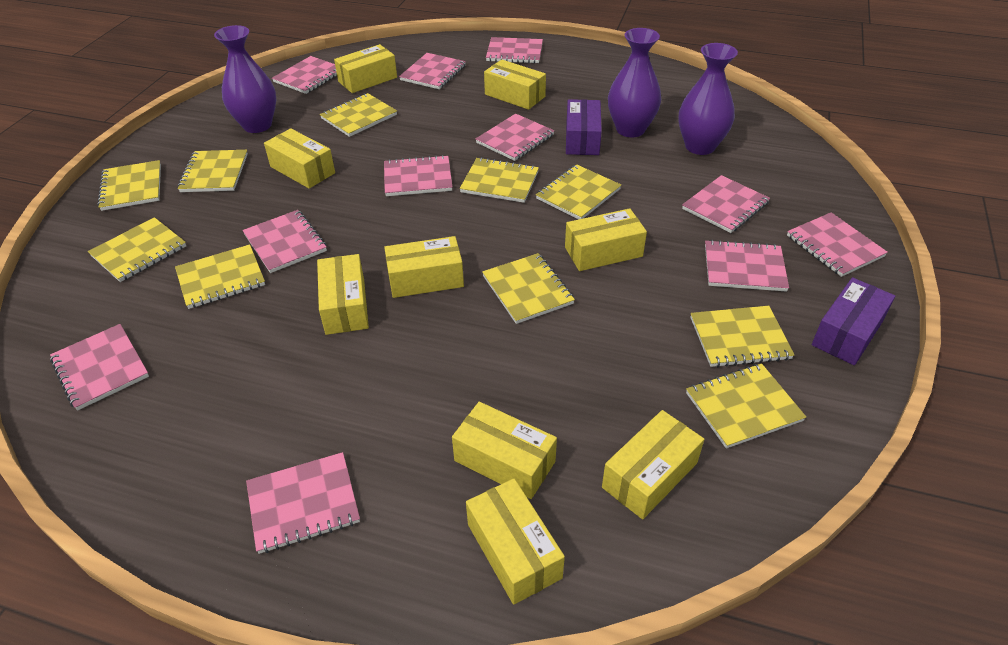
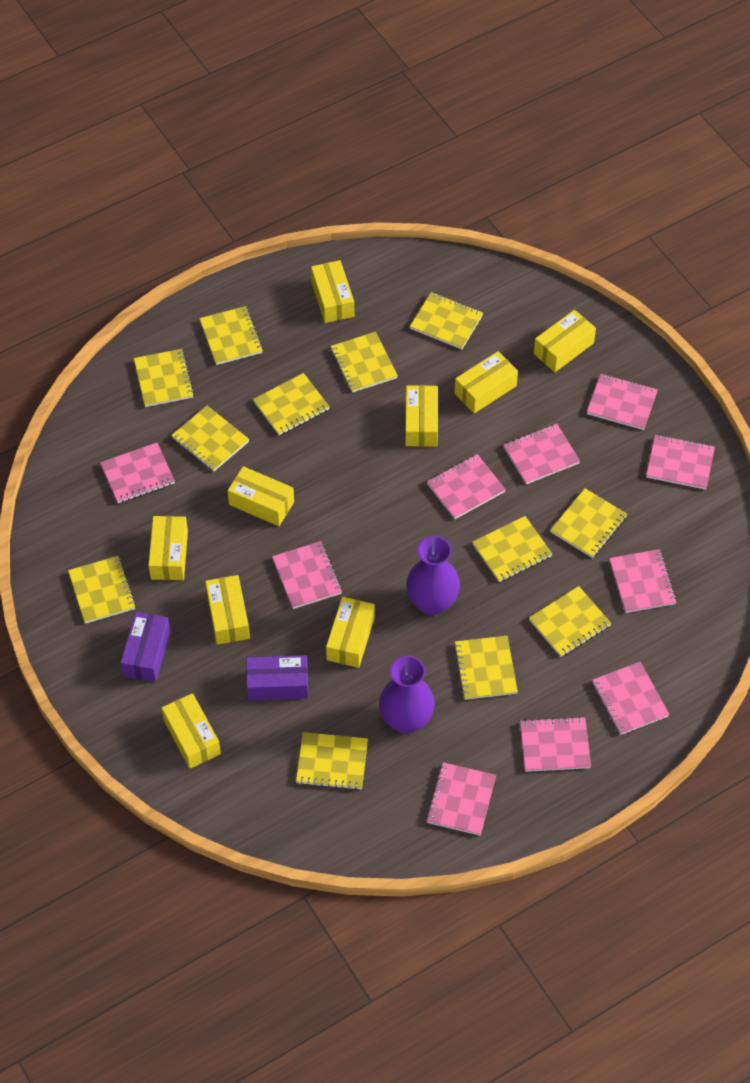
pink notebook: 11 -> 10
purple vase: 3 -> 2
yellow notebook: 10 -> 12

